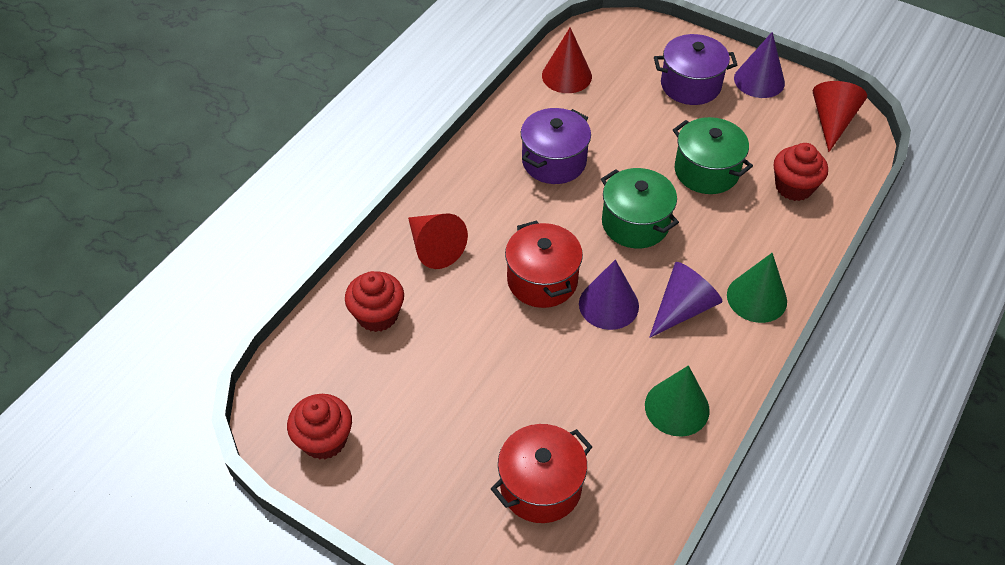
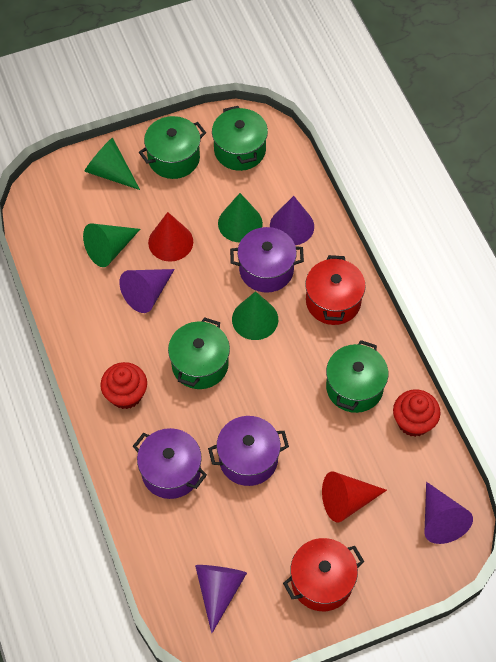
green cone: 2 -> 4
green pot: 2 -> 4
purple cone: 3 -> 4
purple pot: 2 -> 3
red cone: 3 -> 2
red cupcake: 3 -> 2

